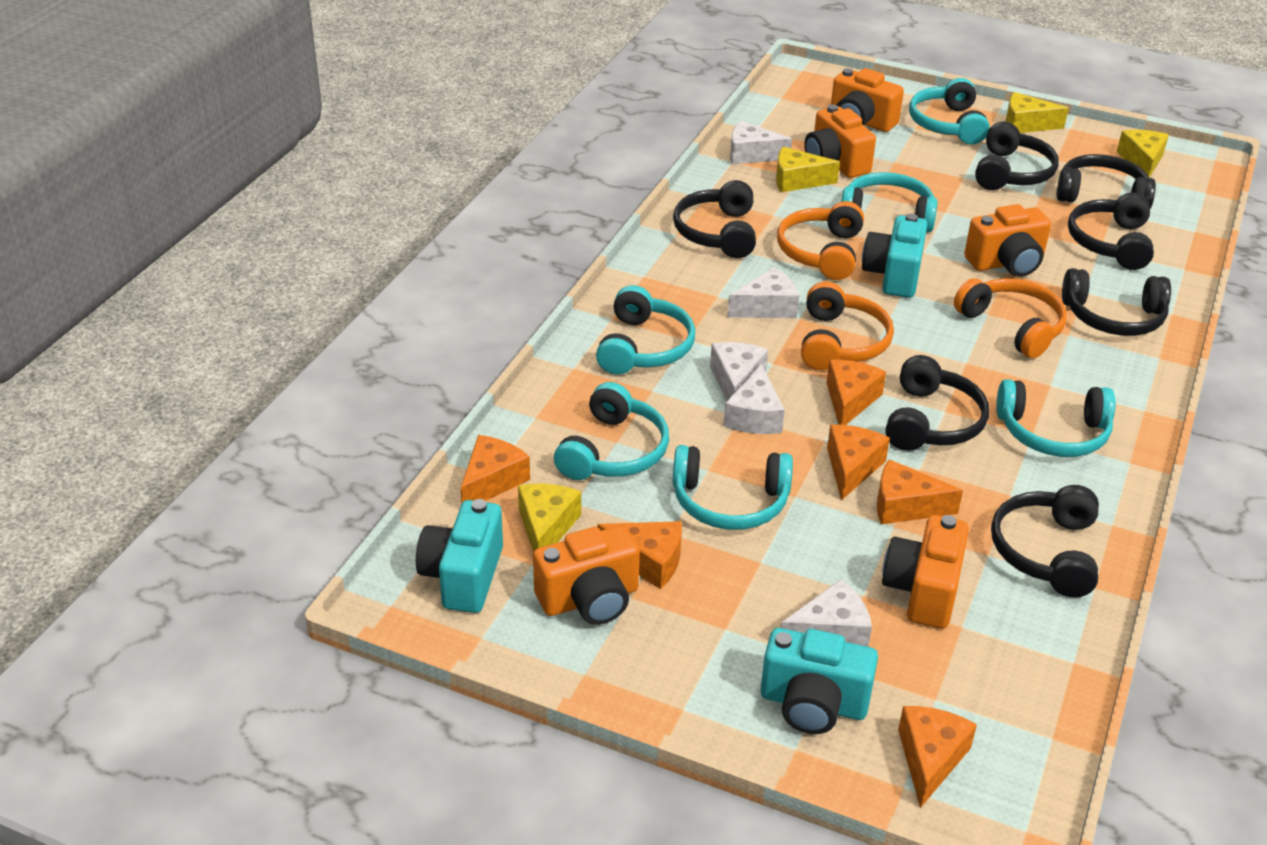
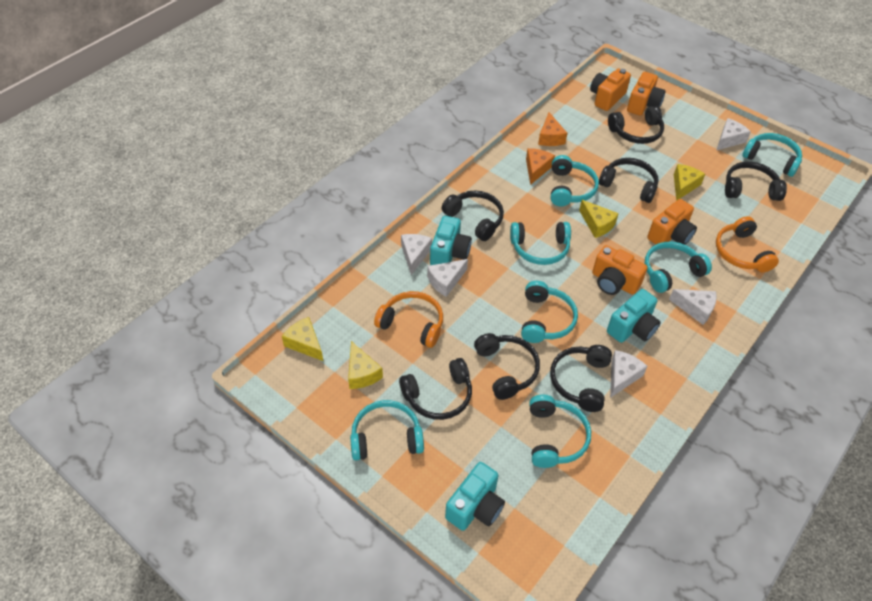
orange camera: 5 -> 4
orange cheese: 6 -> 2
orange headphones: 3 -> 2
turquoise headphones: 6 -> 7

